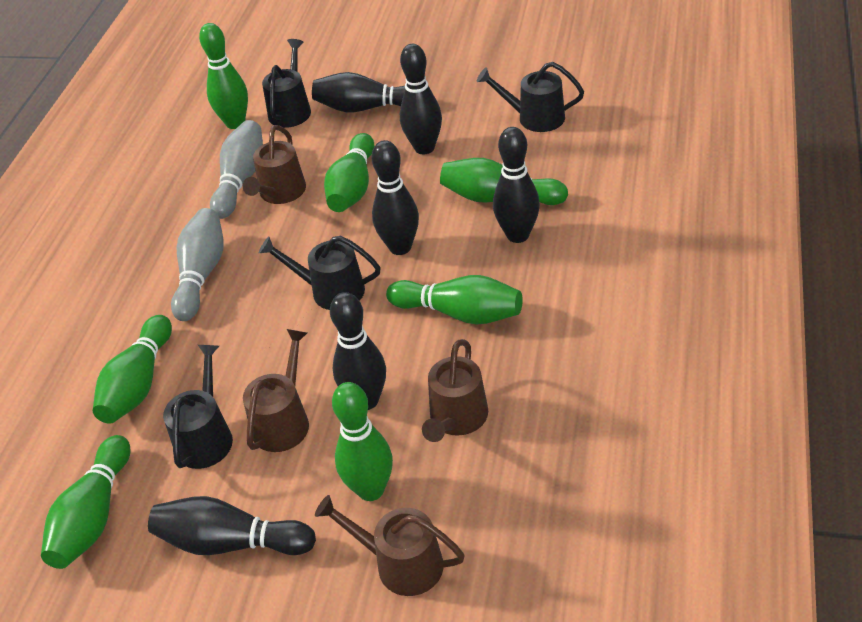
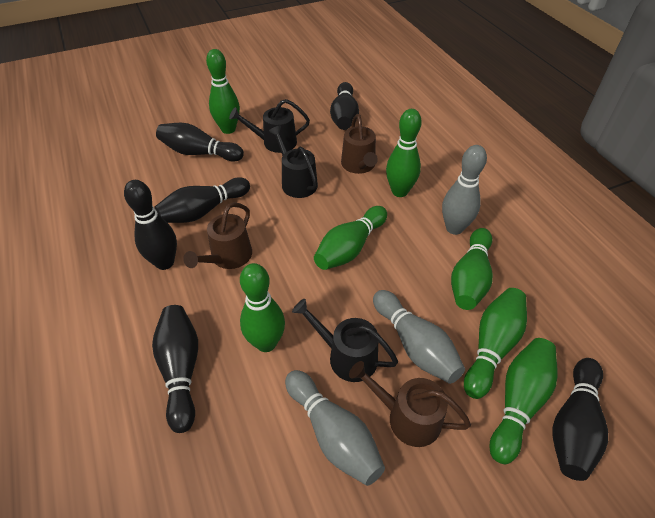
black watering can: 4 -> 3
brown watering can: 4 -> 3
grey bowling pin: 2 -> 3

